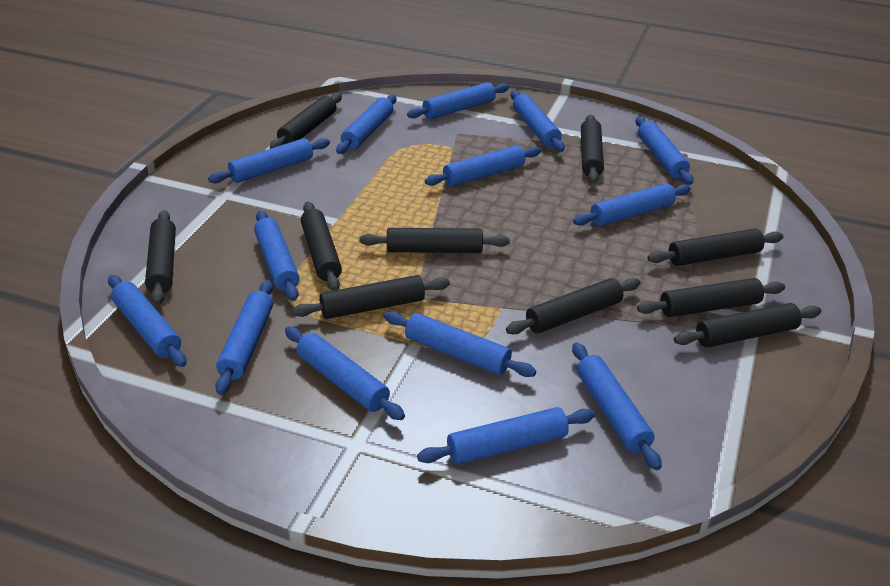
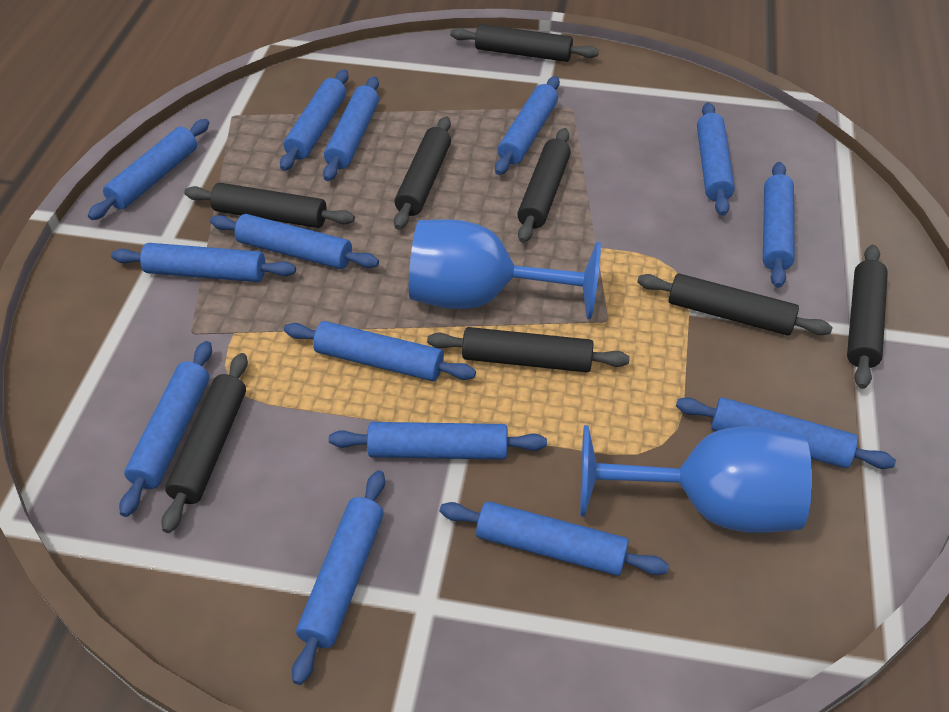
black rolling pin: 10 -> 8
blue goblet: 0 -> 2

